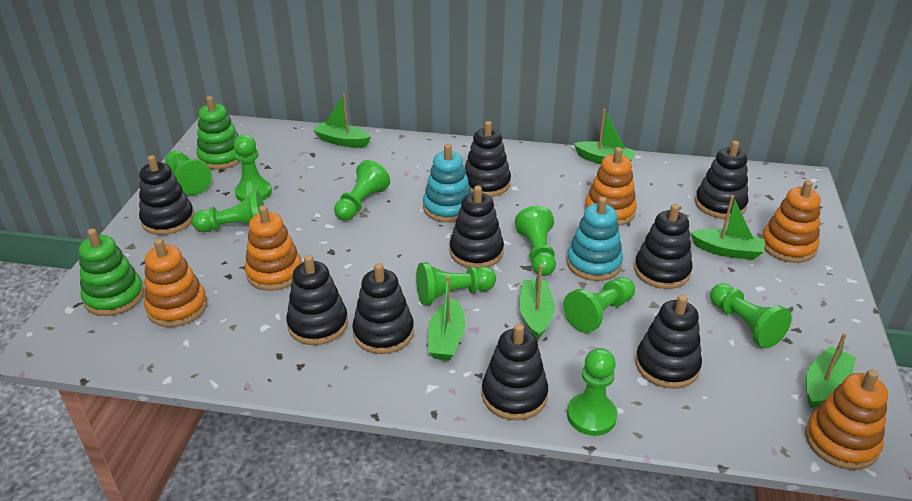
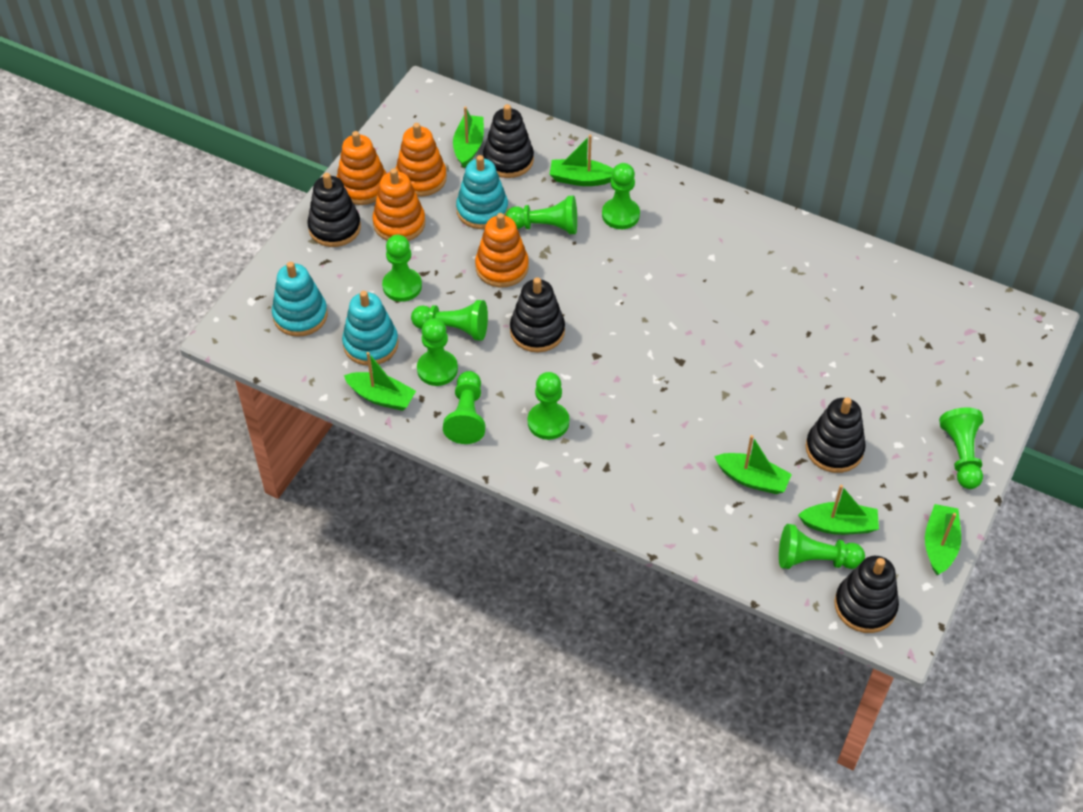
black stacking toy: 9 -> 5
green stacking toy: 2 -> 0
orange stacking toy: 5 -> 4
turquoise stacking toy: 2 -> 3

